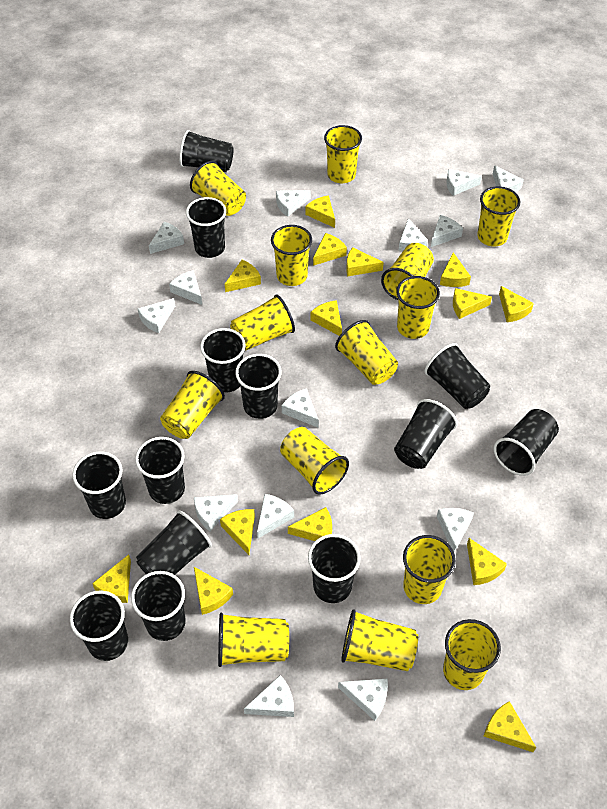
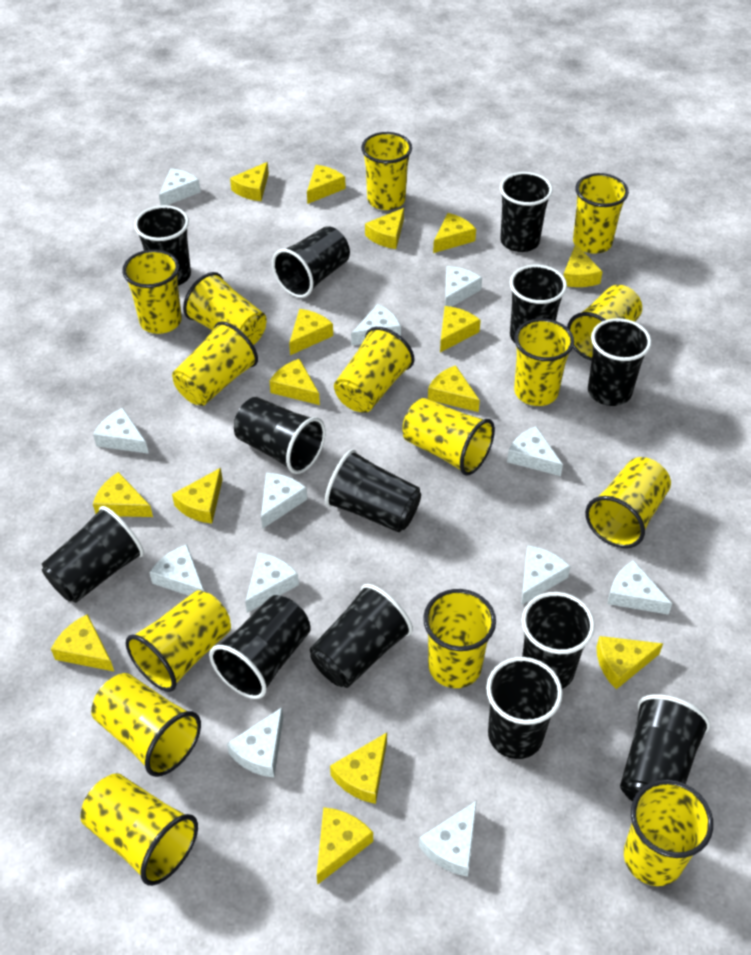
white cheese: 14 -> 12
yellow cheese: 14 -> 15
yellow cup: 14 -> 15

